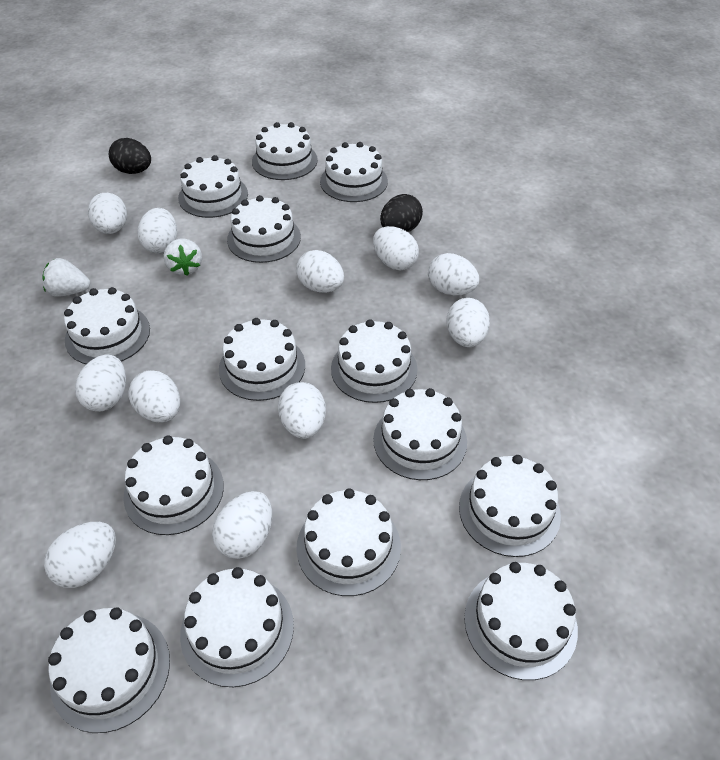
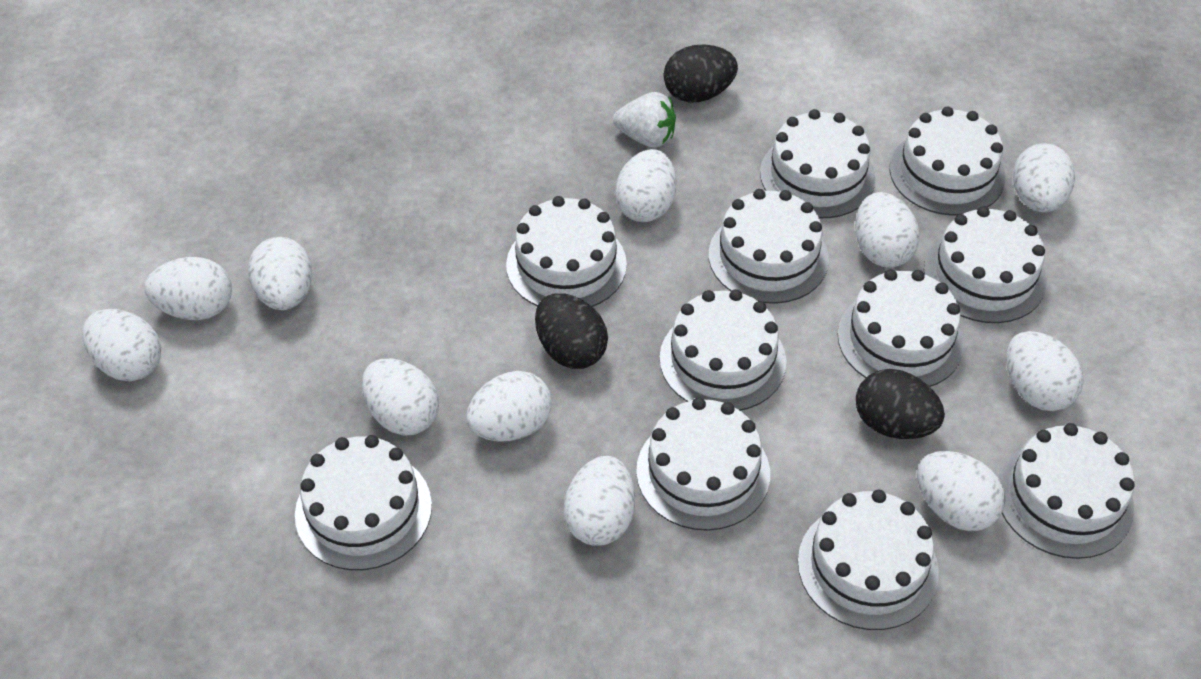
black egg: 2 -> 3
white cake: 14 -> 11
white strawberry: 2 -> 1

